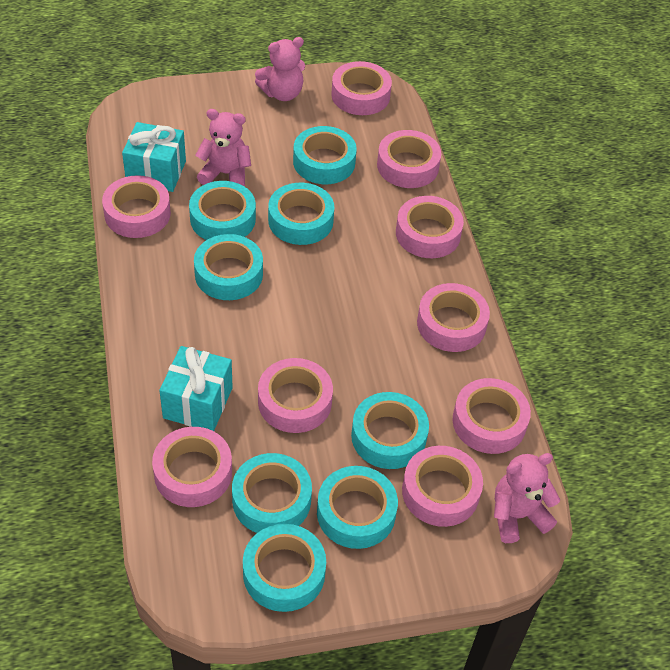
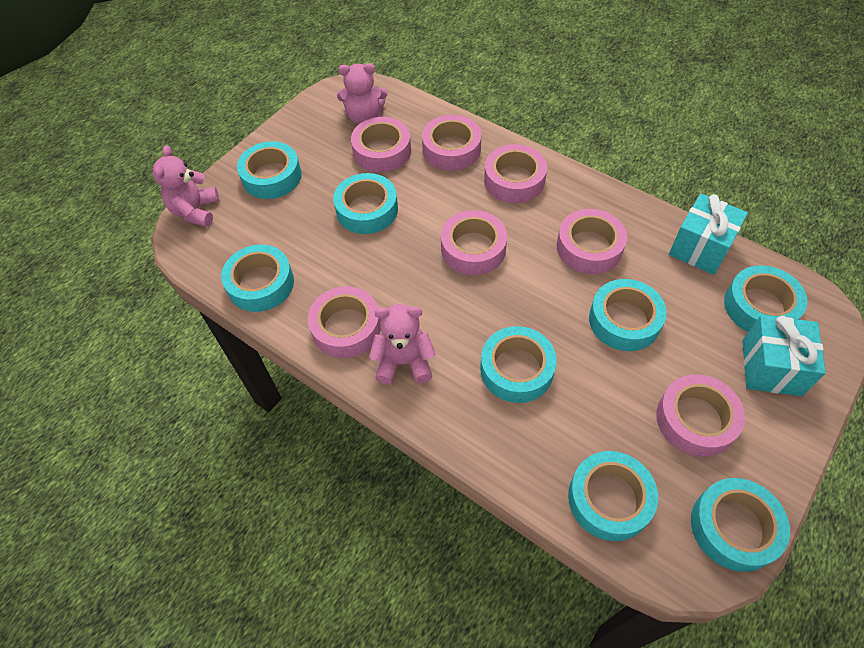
pink tape: 9 -> 7

